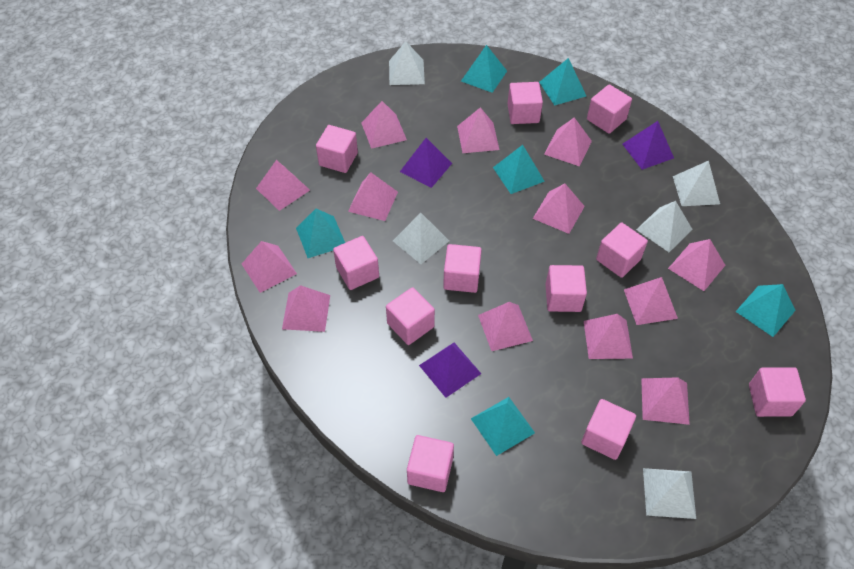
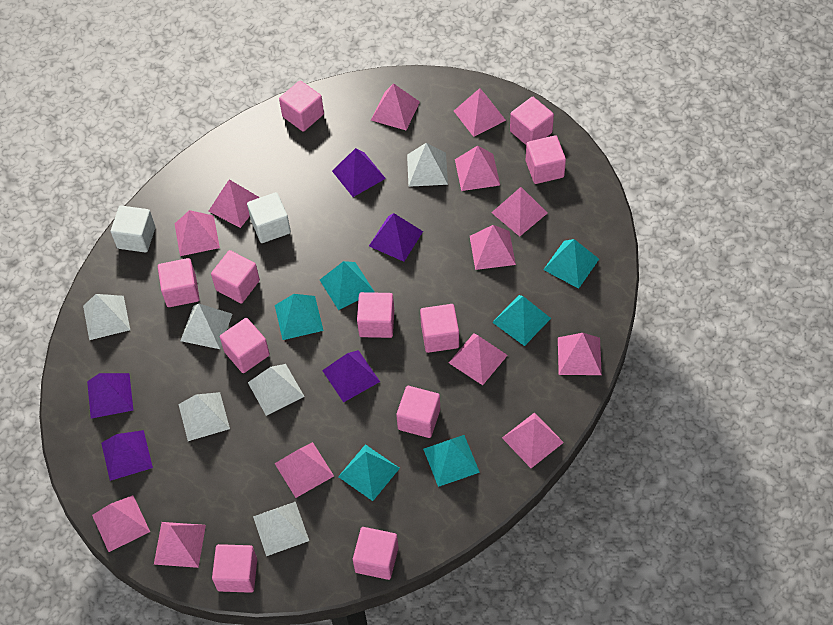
purple pyramid: 3 -> 5
white cube: 0 -> 2
white pyramid: 5 -> 6

